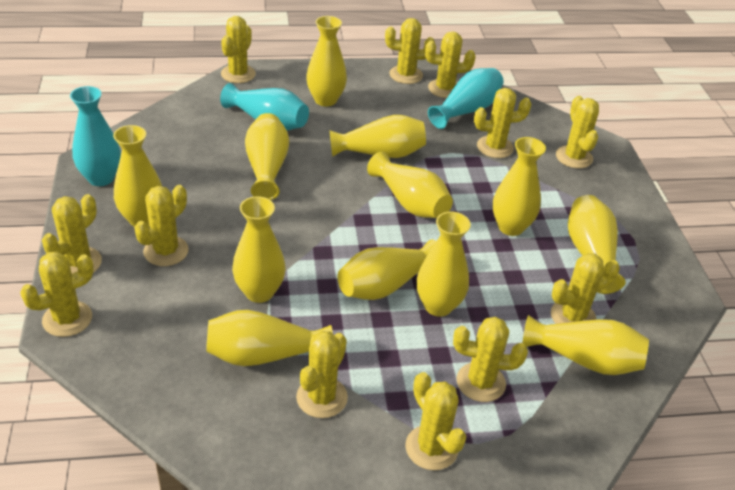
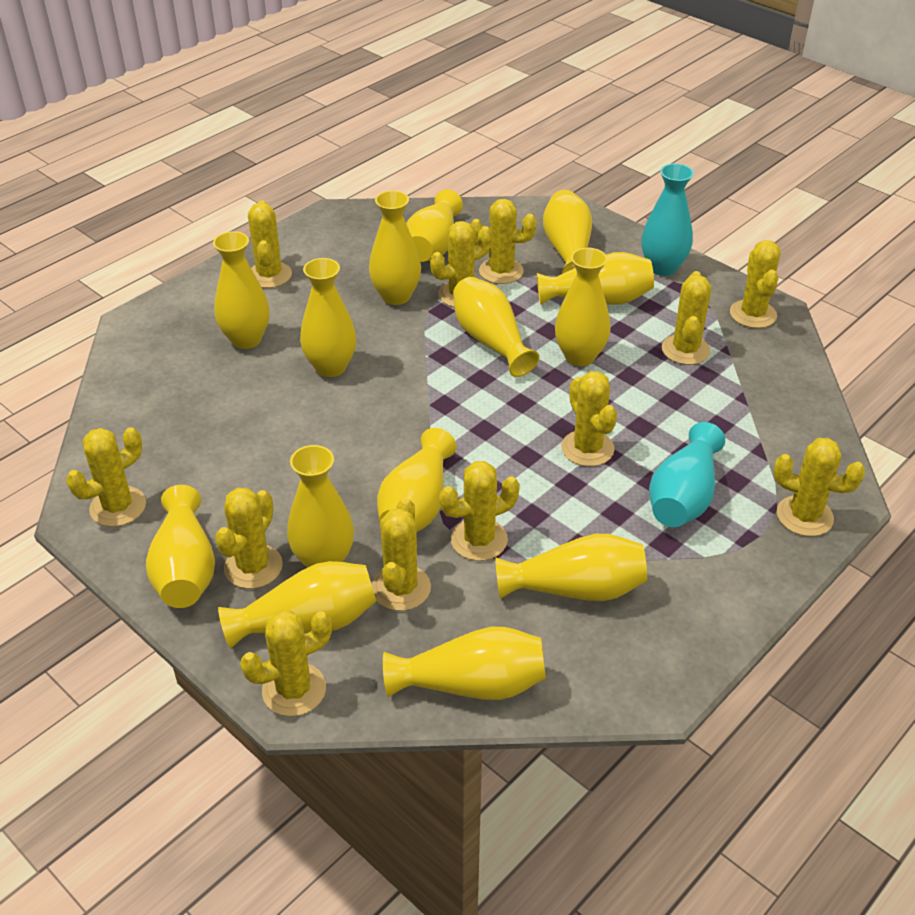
turquoise vase: 3 -> 2
yellow vase: 12 -> 14

